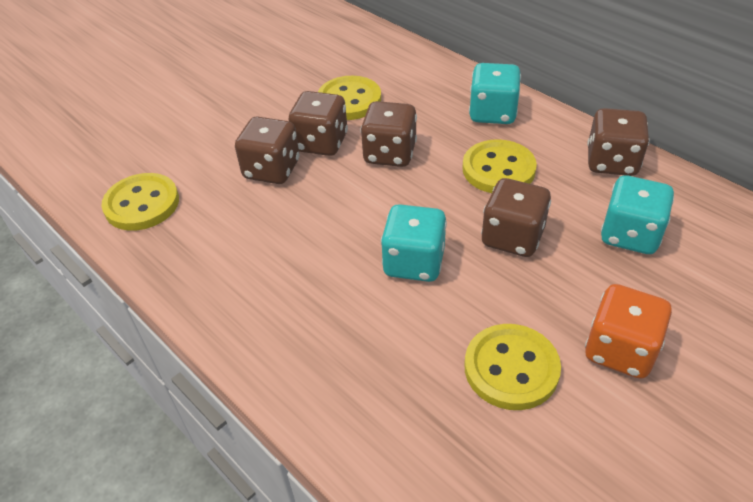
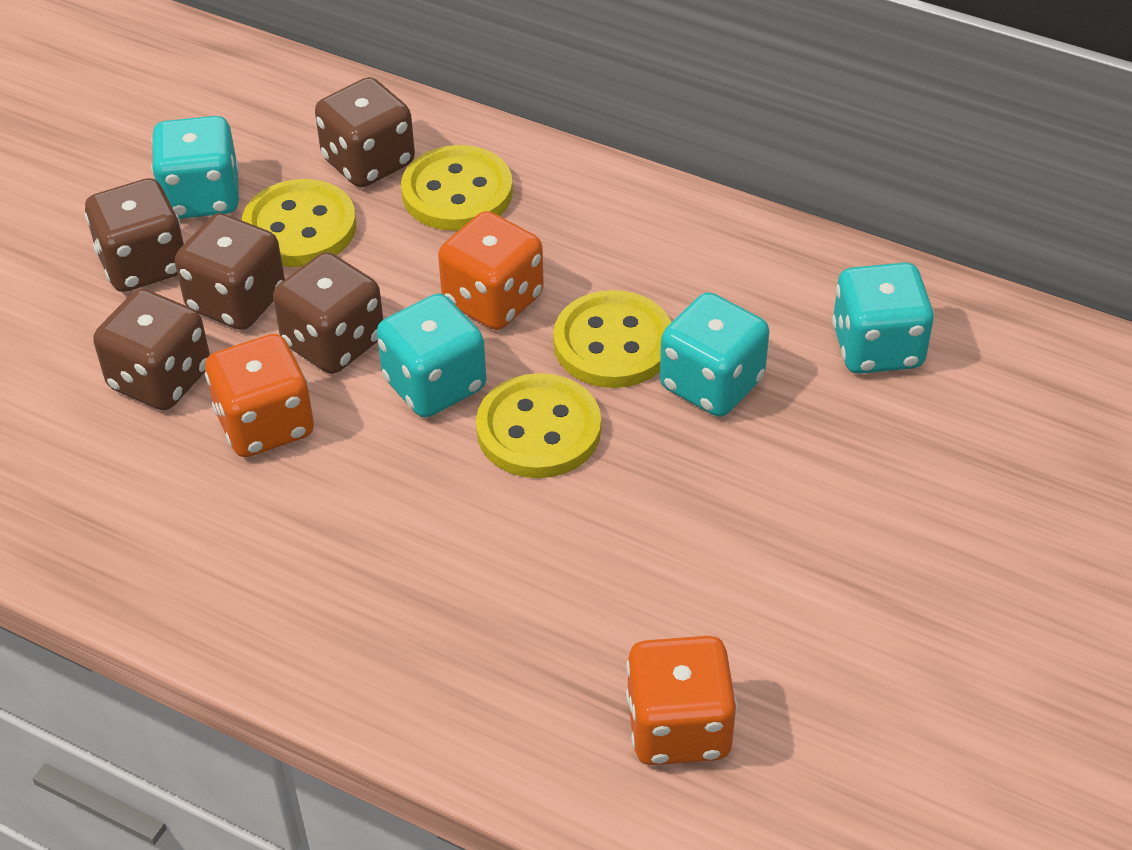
orange dice: 1 -> 3
turquoise dice: 3 -> 4

